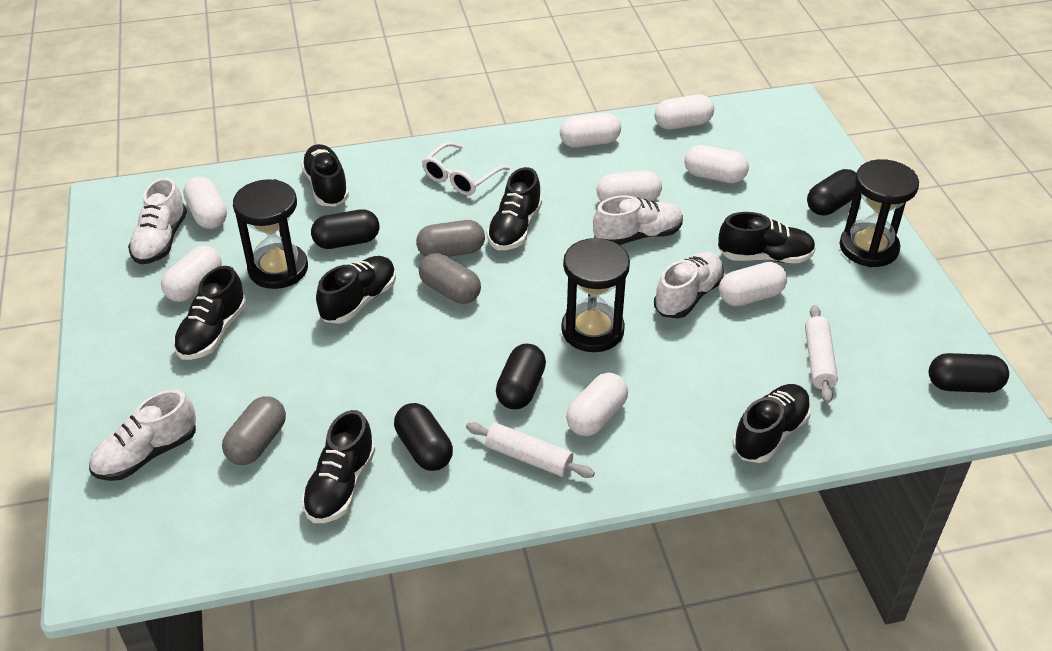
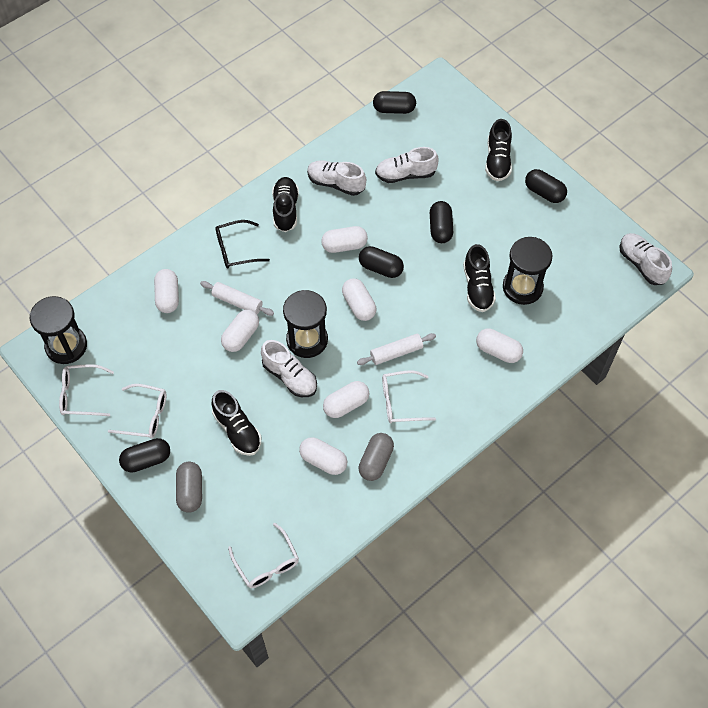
black glasses: 0 -> 1
black shoe: 7 -> 4
grey capsule: 3 -> 2
white capsule: 8 -> 7
white glasses: 1 -> 4

